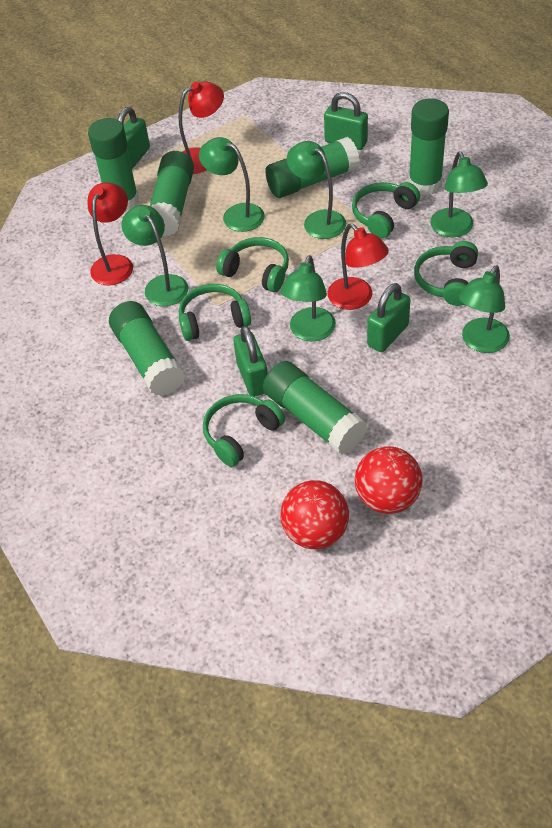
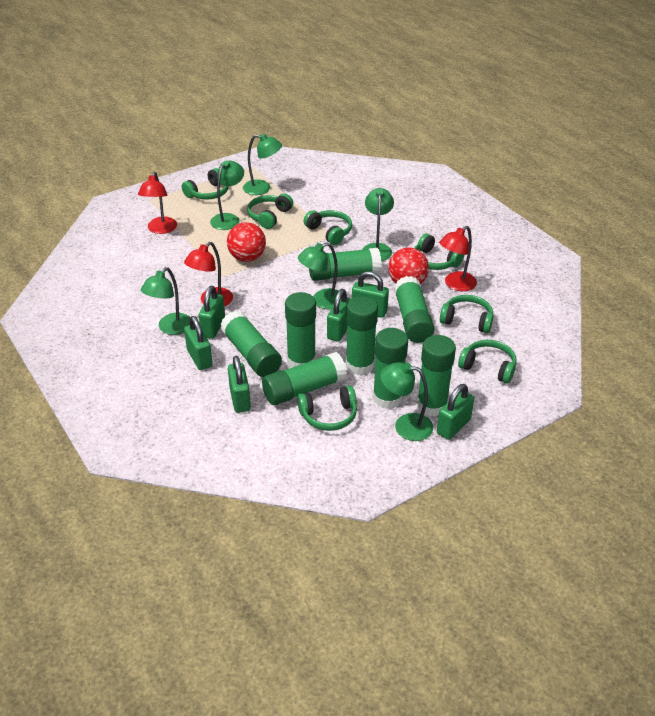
green glue stick: 6 -> 8
green headphones: 5 -> 7
green padlock: 4 -> 6

